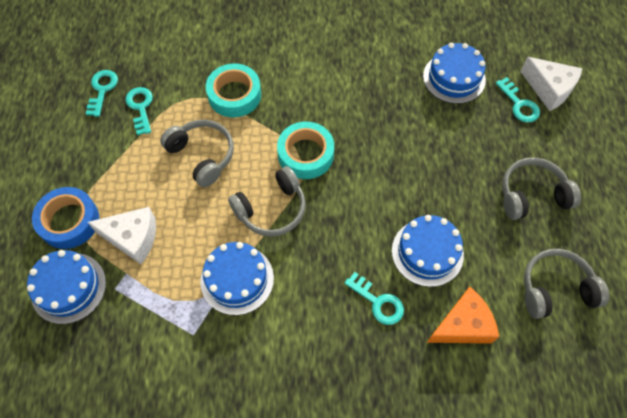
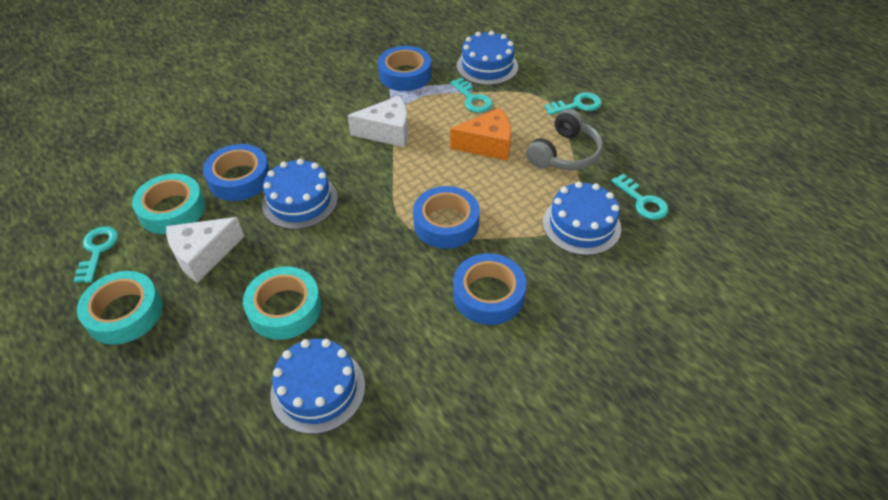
blue tape: 1 -> 4
grey headphones: 4 -> 1
turquoise tape: 2 -> 3

